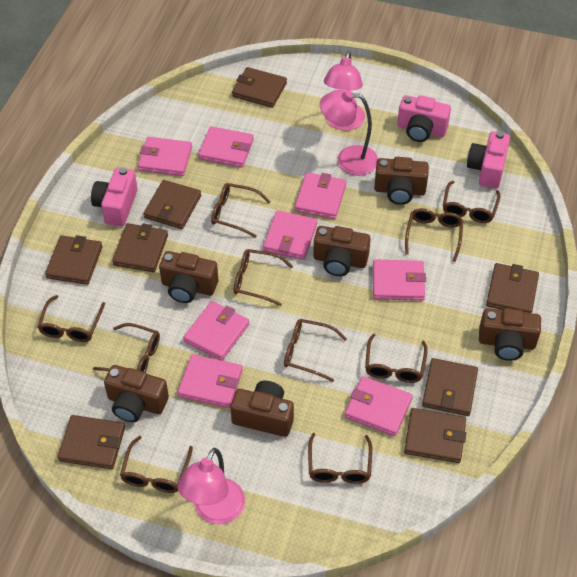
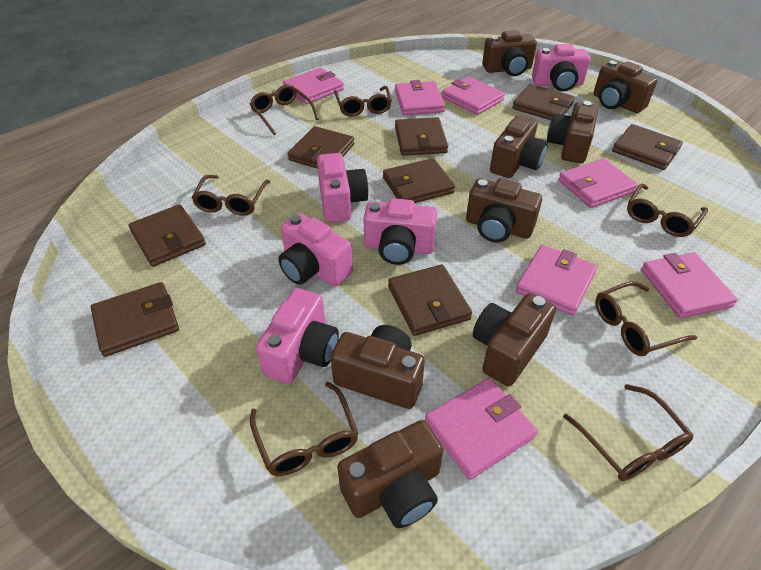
brown camera: 6 -> 8
brown glasses: 10 -> 7
pink camera: 3 -> 5
pink lamp: 3 -> 0
pink wallet: 8 -> 7

